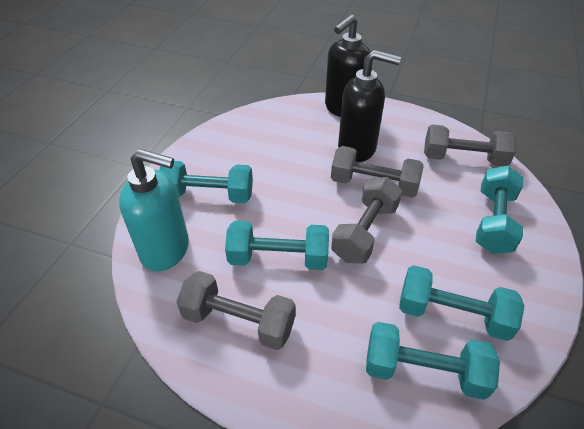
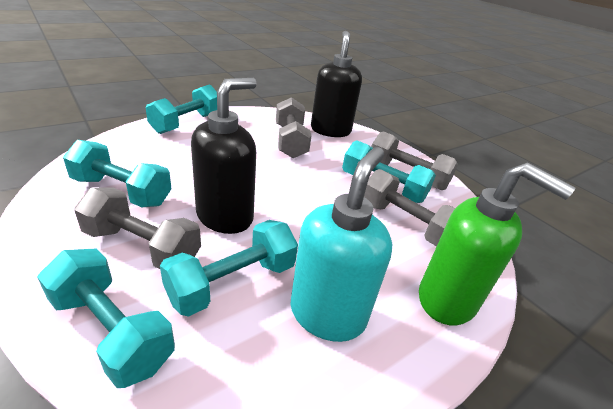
green soap dispenser: 0 -> 1

